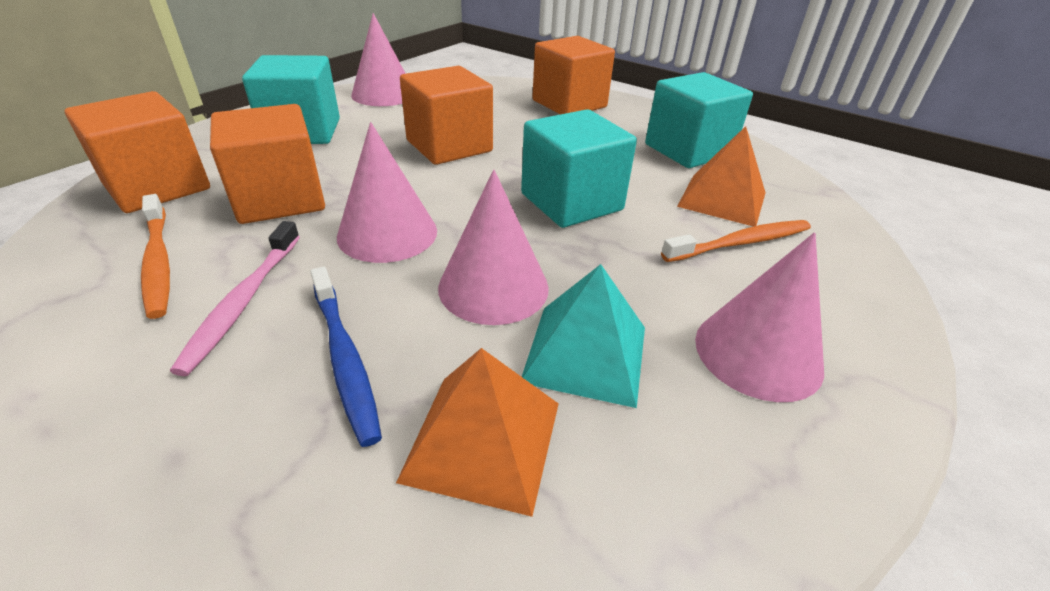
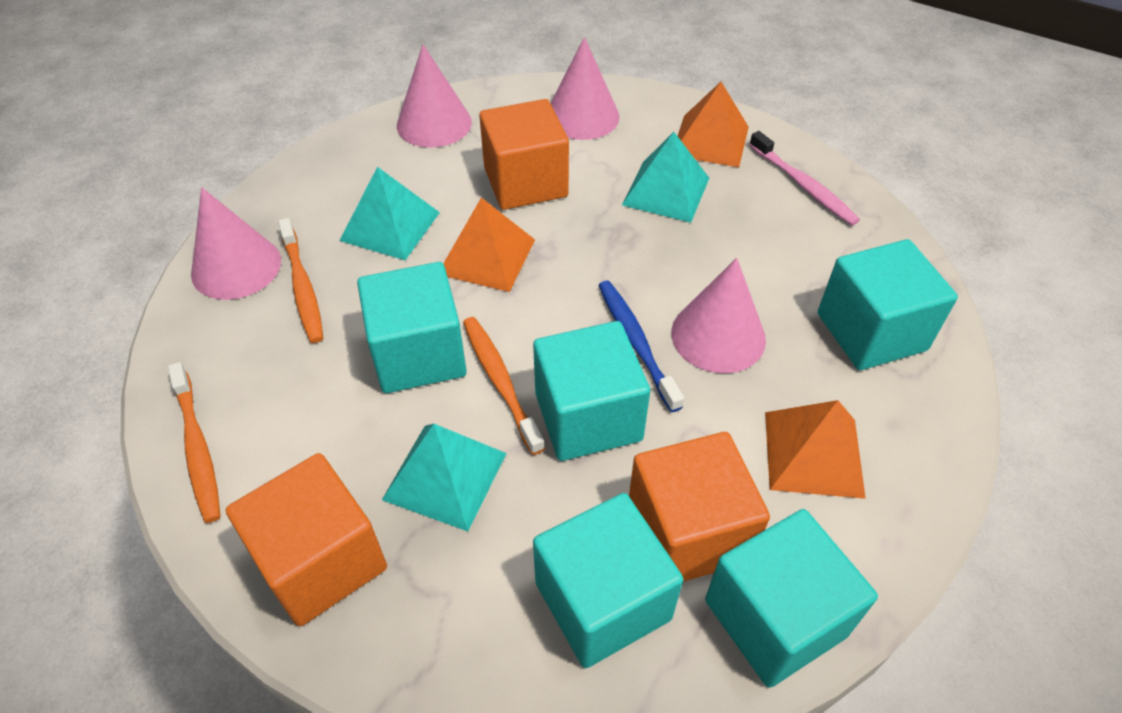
orange cube: 4 -> 3
orange pyramid: 2 -> 3
orange toothbrush: 2 -> 3
turquoise cube: 3 -> 5
turquoise pyramid: 1 -> 3

